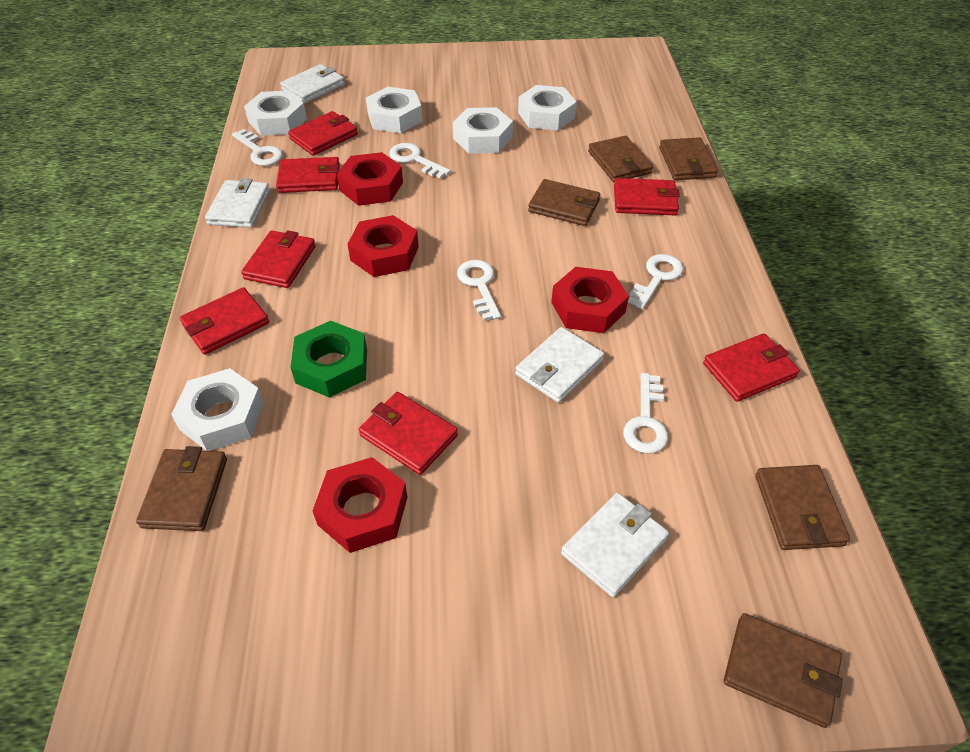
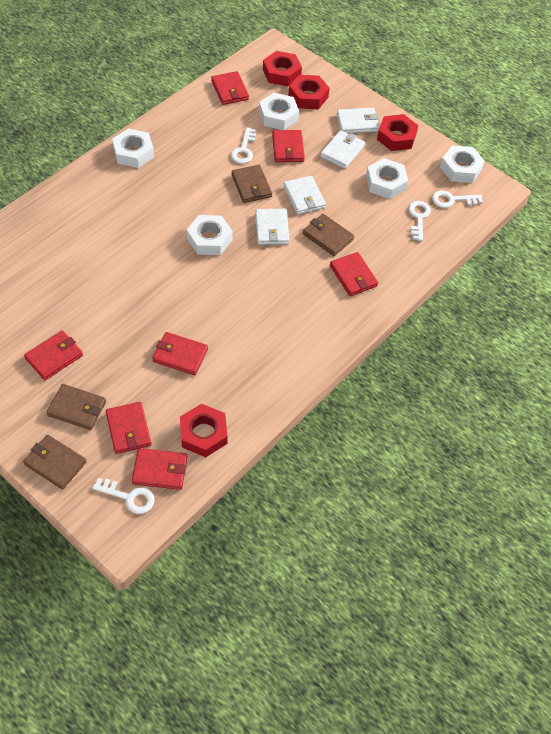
brown wallet: 6 -> 4
green nut: 1 -> 0
white key: 5 -> 4

